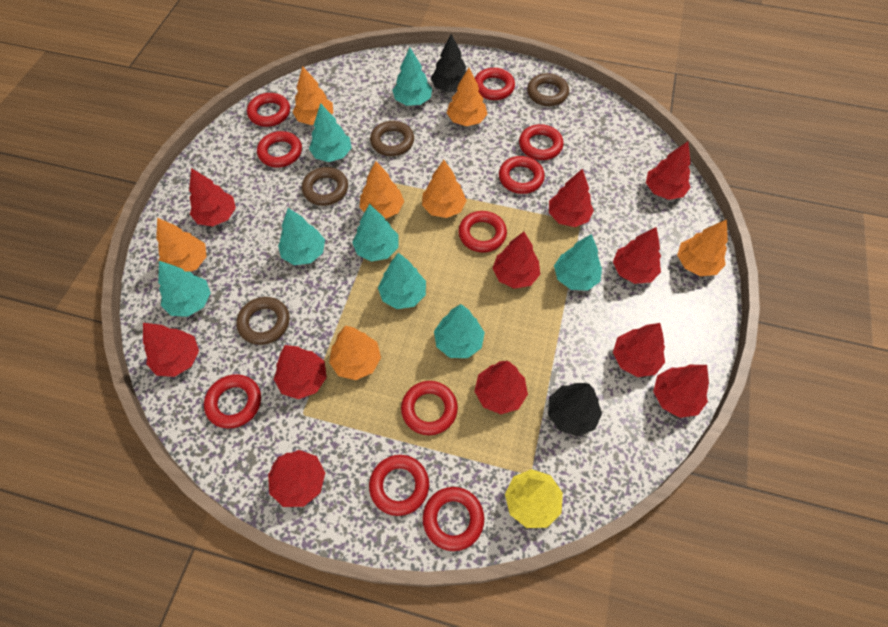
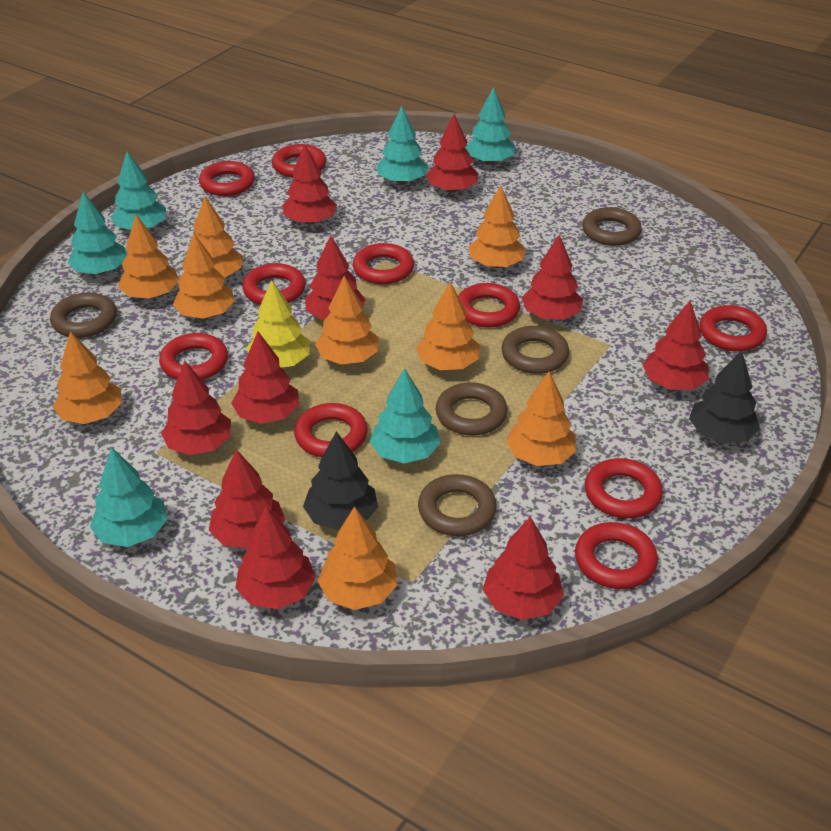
brown ring: 4 -> 5
orange tree: 7 -> 9
red tree: 11 -> 10
turquoise tree: 8 -> 6

